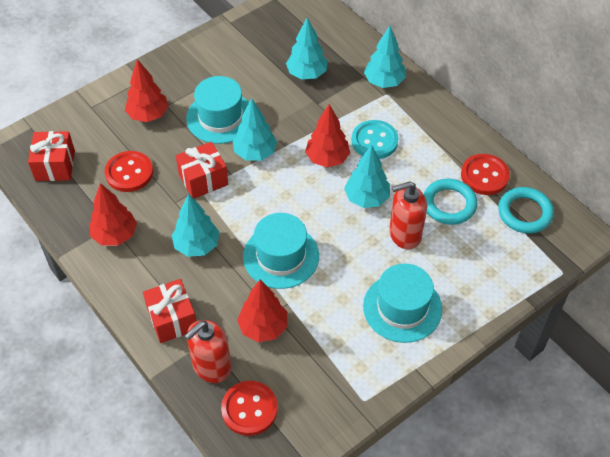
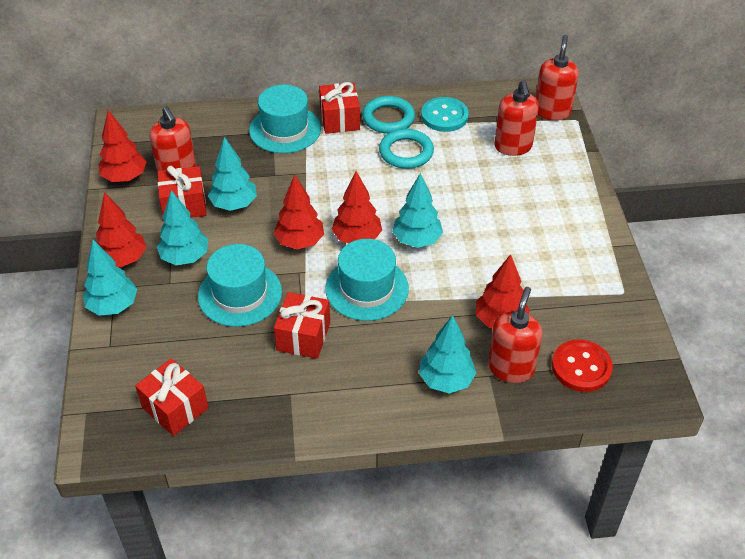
red button: 3 -> 1
red gift: 3 -> 4
red soap dispenser: 2 -> 4
red tree: 4 -> 5

